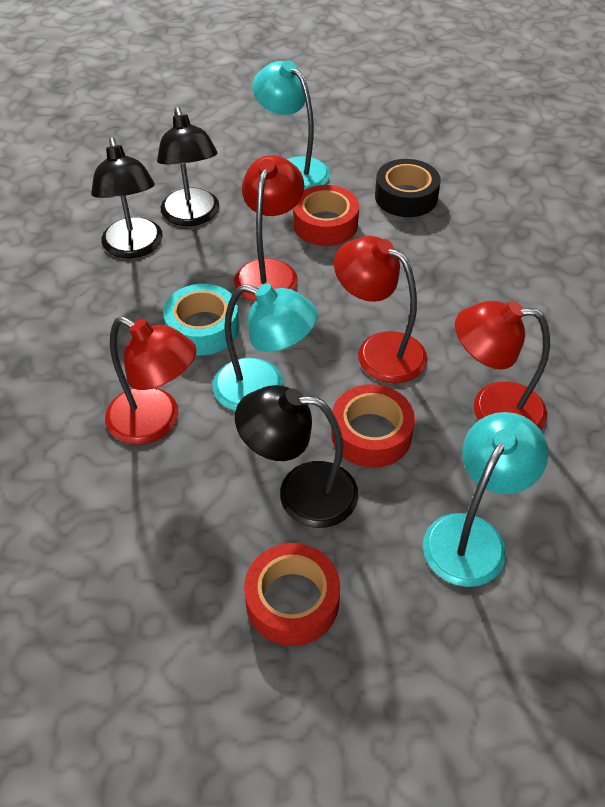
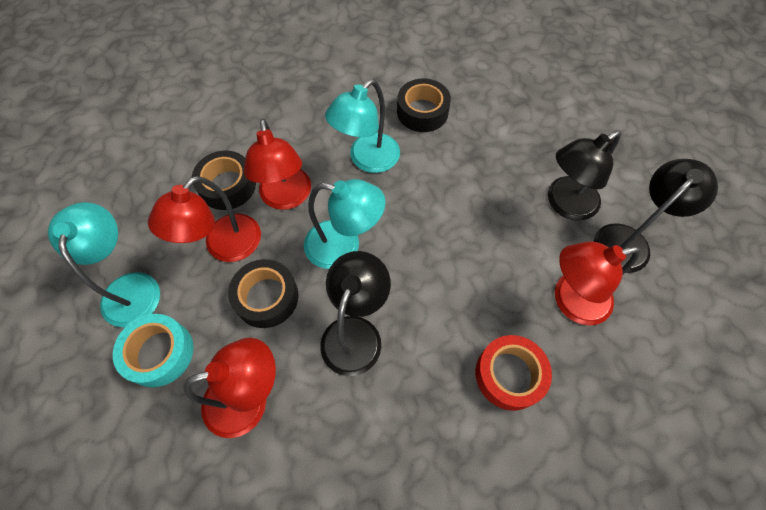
black tape: 1 -> 3
red tape: 3 -> 1

